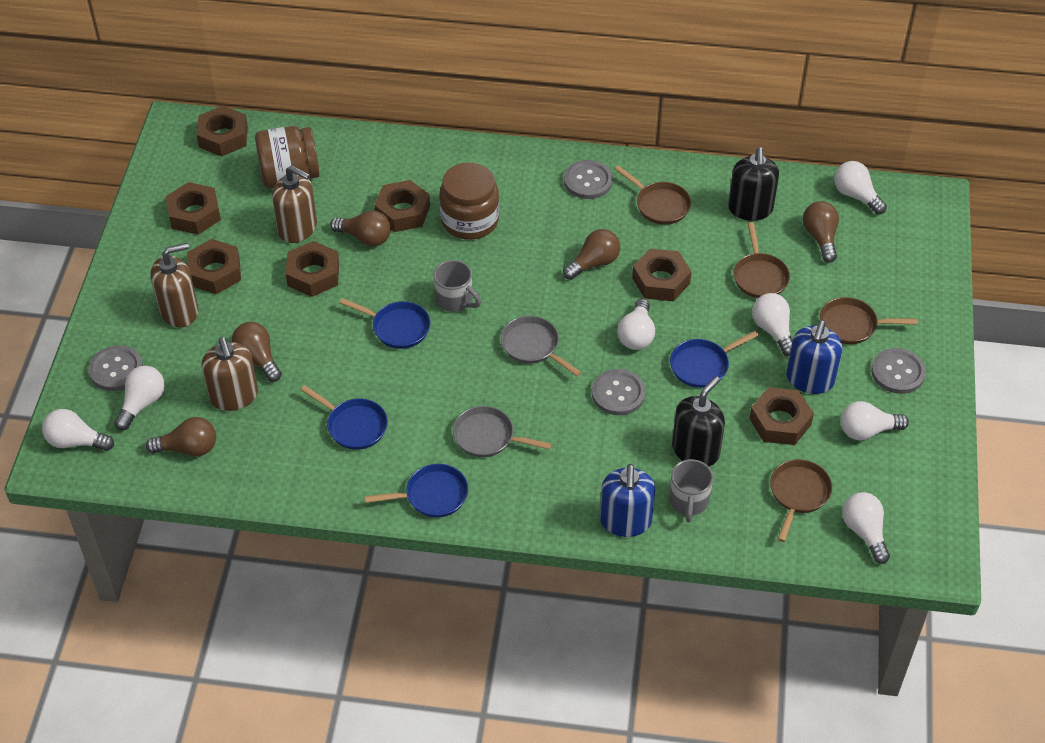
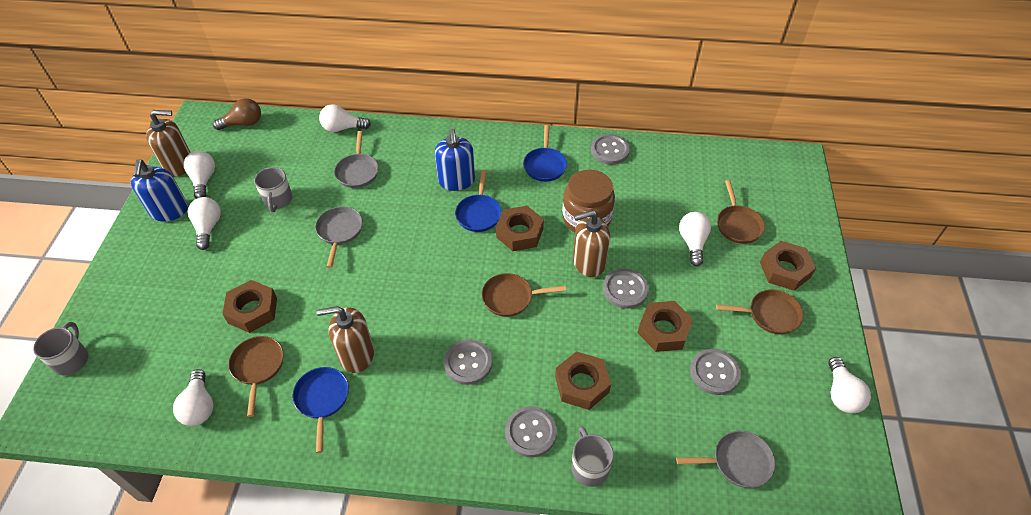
black soap dispenser: 2 -> 0
blue pan: 4 -> 3
brown jar: 2 -> 1
brown light bulb: 5 -> 1
brown nut: 7 -> 5
grey button: 4 -> 5
grey mug: 2 -> 3
grey pan: 2 -> 3
white light bulb: 7 -> 6

